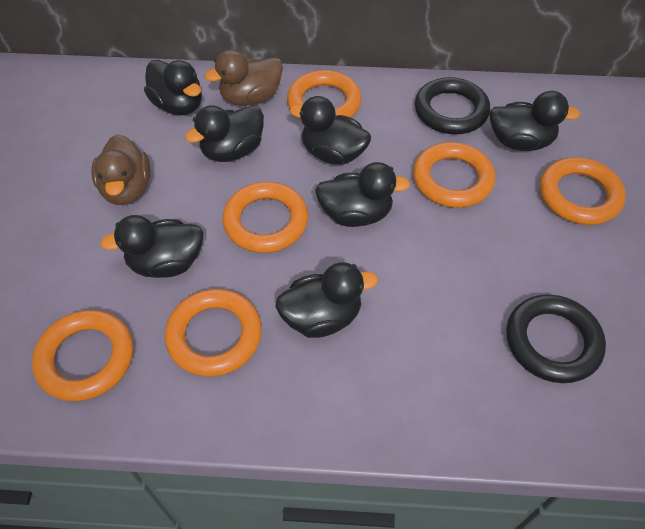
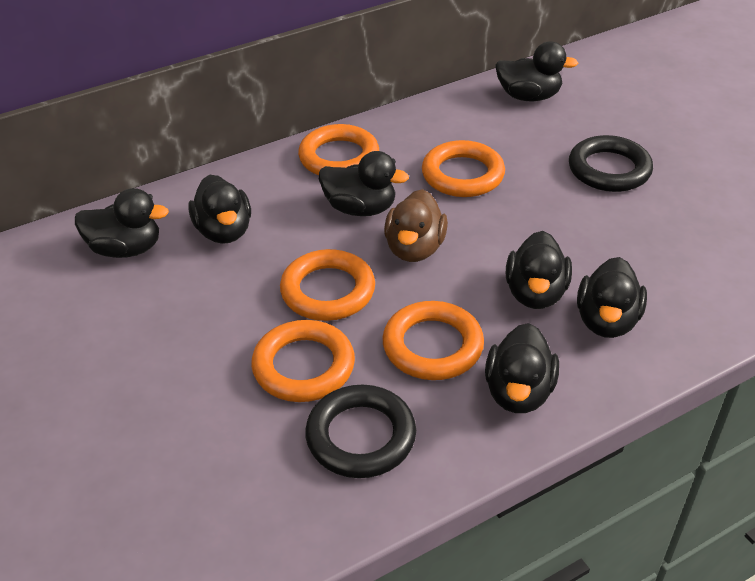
brown duck: 2 -> 1
orange ring: 6 -> 5

